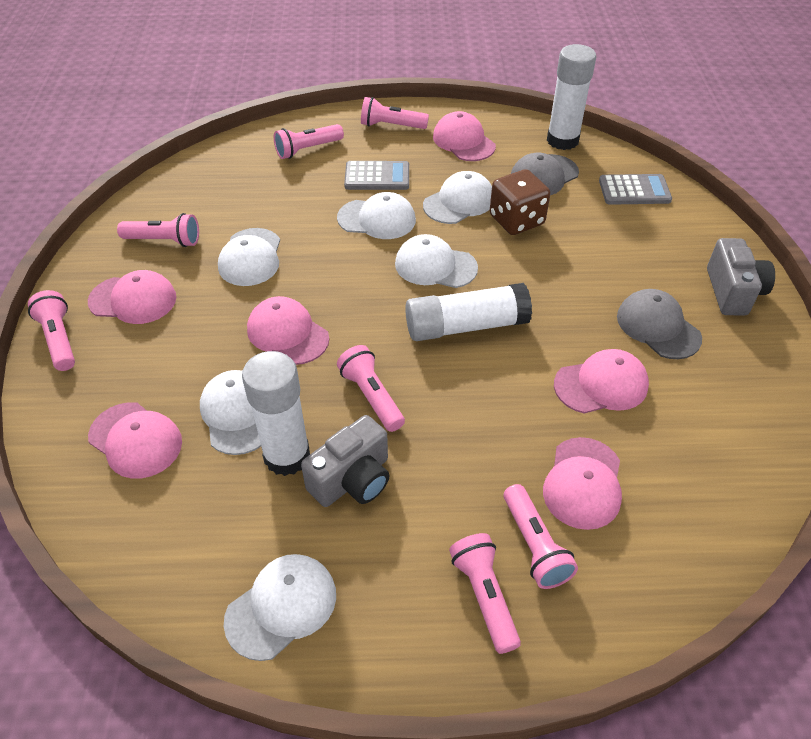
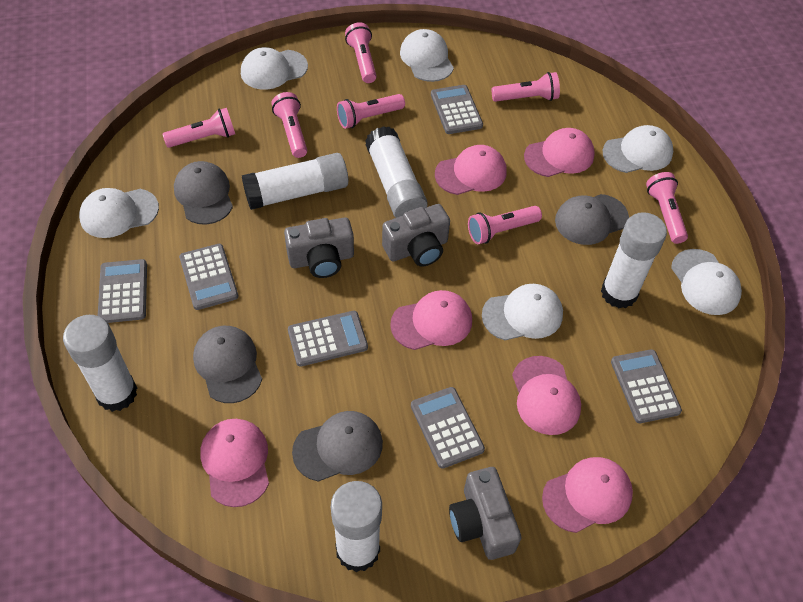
brown dice: 1 -> 0
grey calculator: 2 -> 6
grey camera: 2 -> 3
grey cap: 2 -> 4
white glue stick: 3 -> 5

